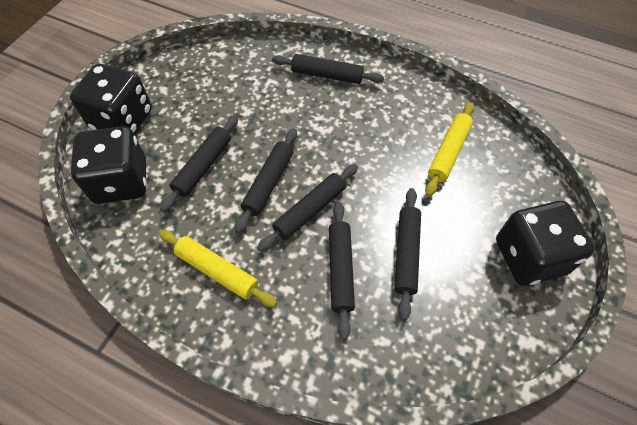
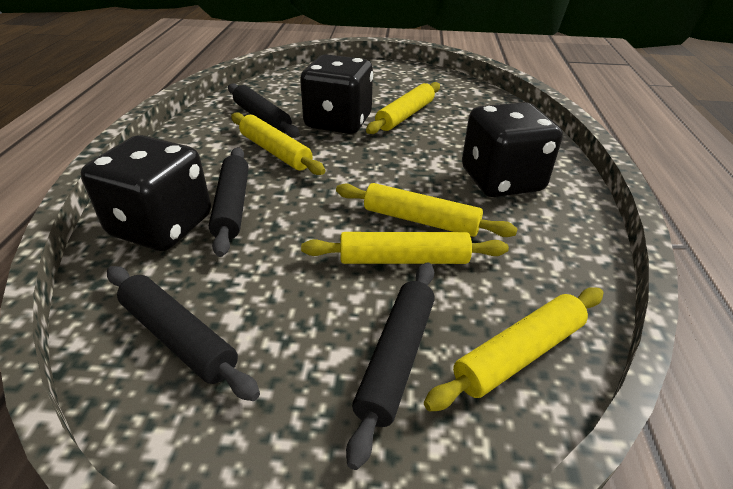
black rolling pin: 6 -> 4
yellow rolling pin: 2 -> 5

